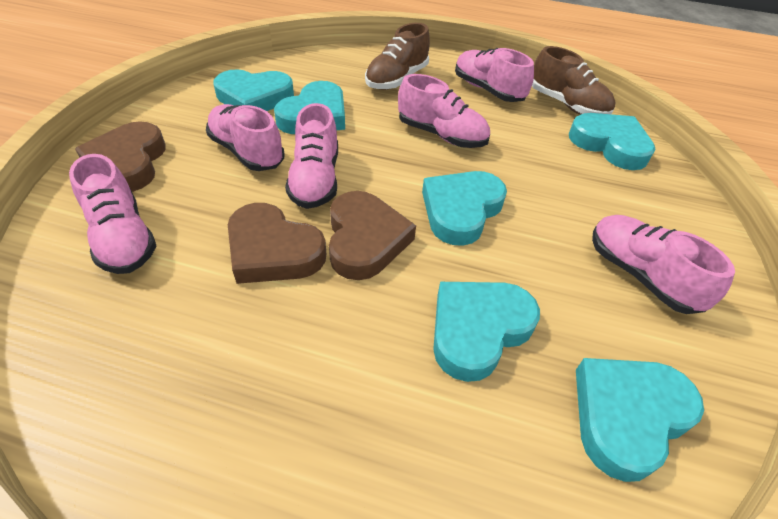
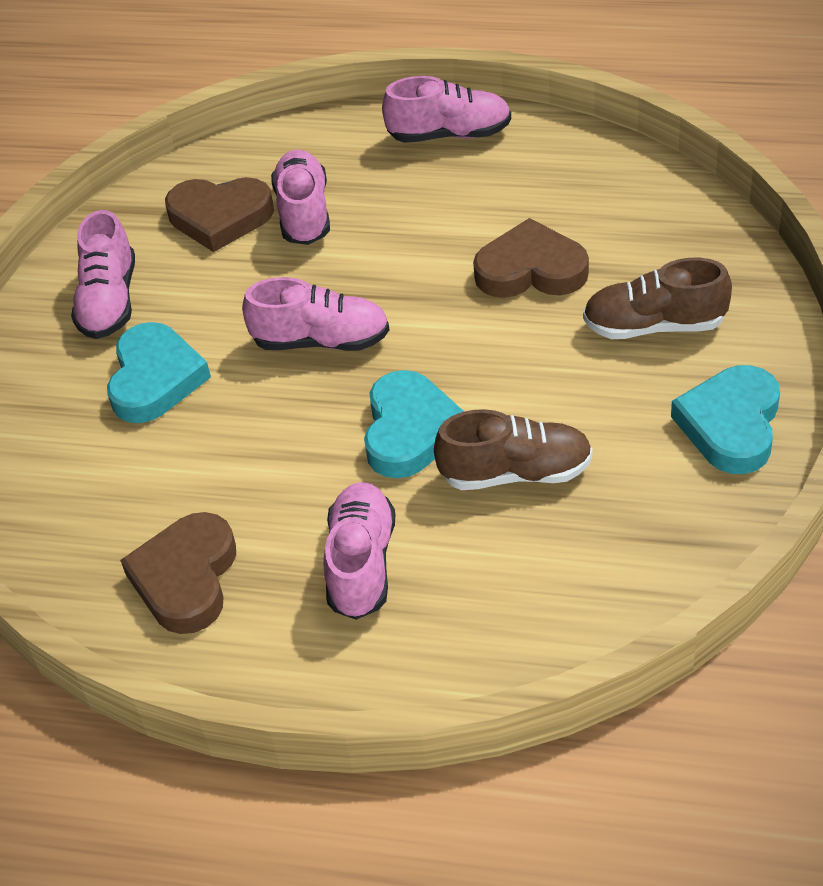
pink shoe: 6 -> 5
turquoise heart: 6 -> 3

